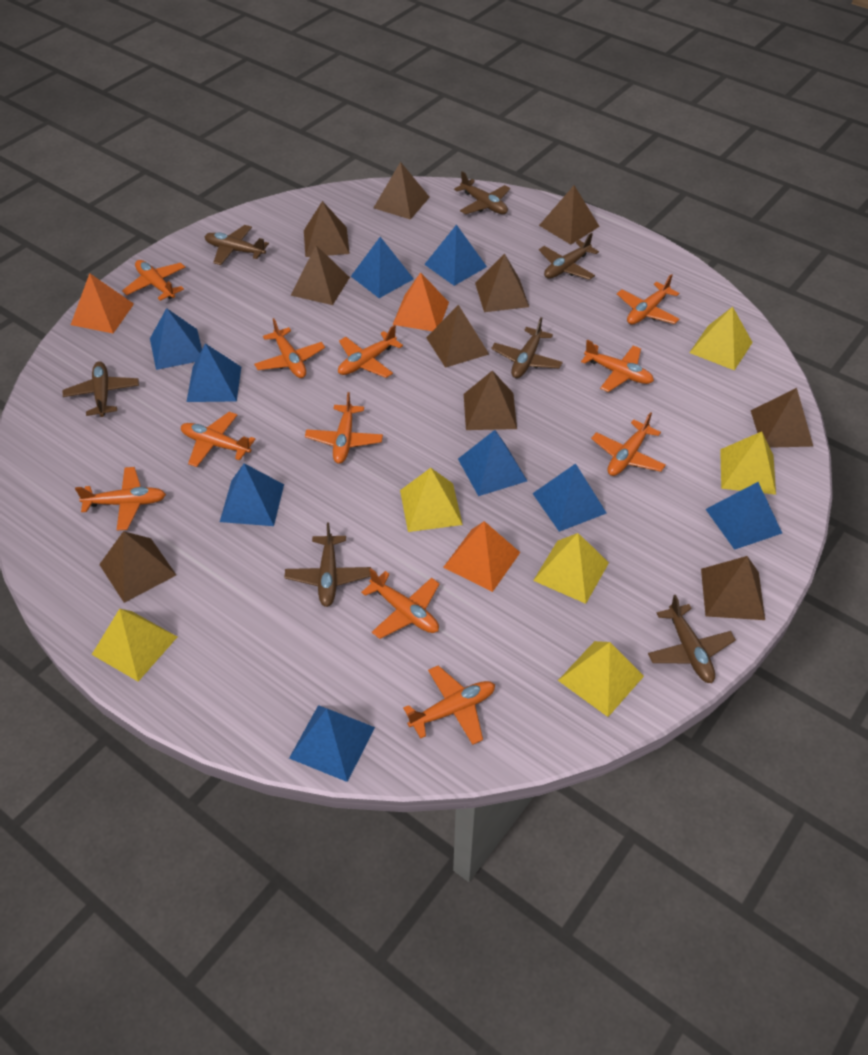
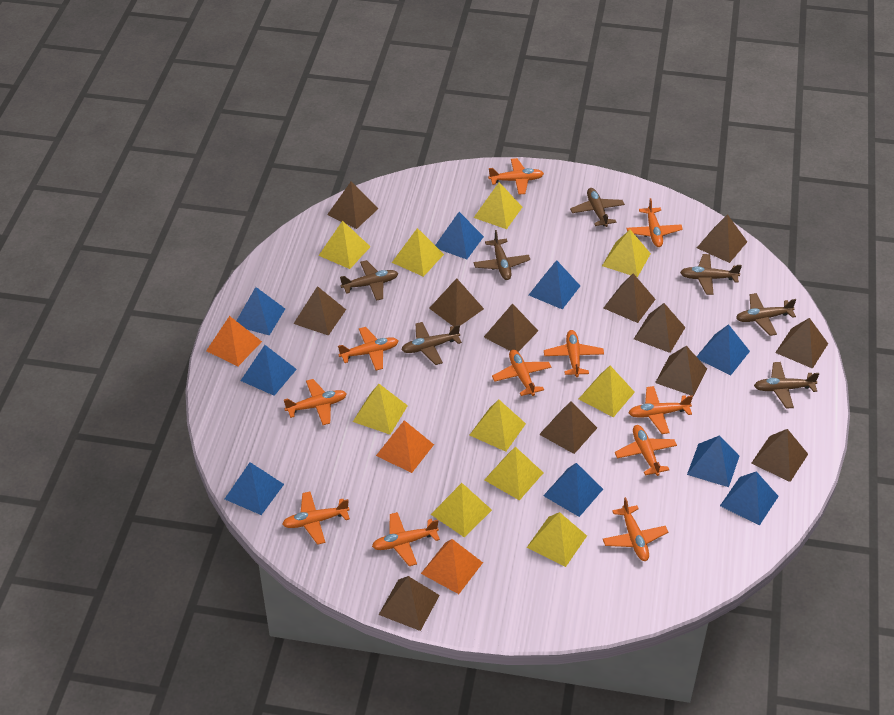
brown pyramid: 10 -> 12
yellow pyramid: 6 -> 10

